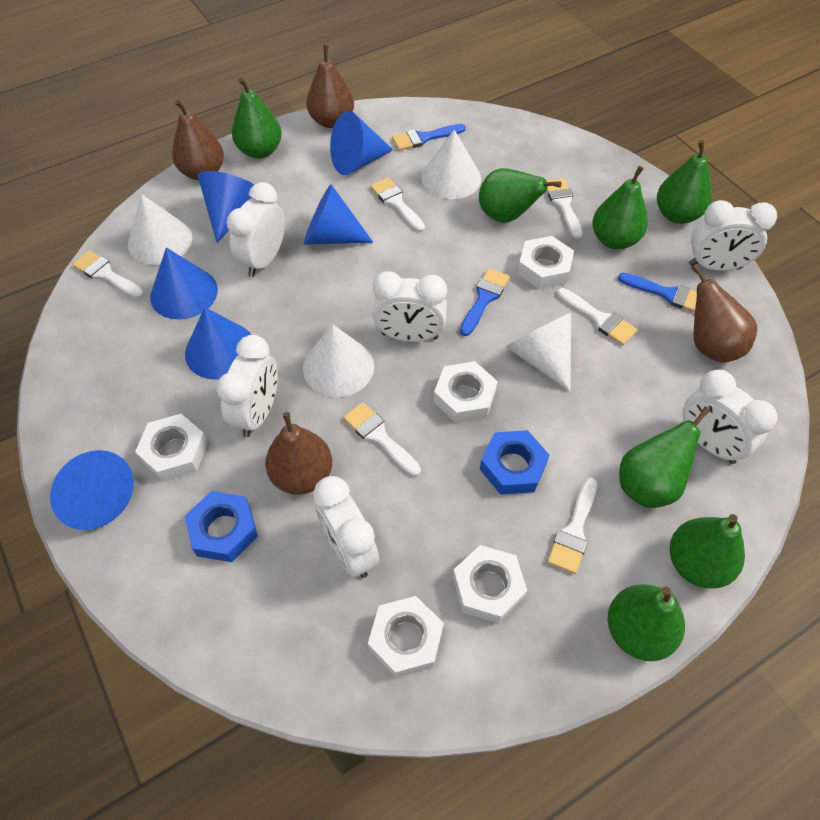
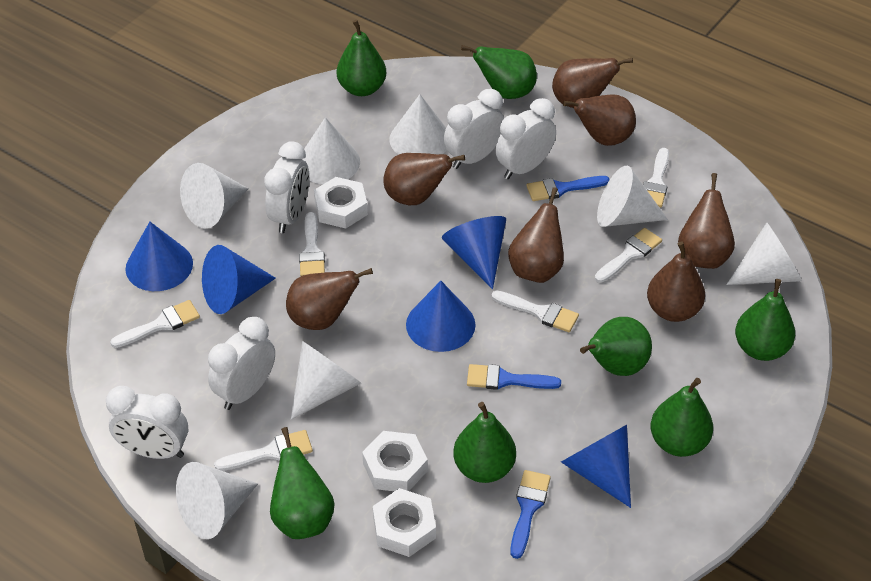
blue cone: 6 -> 5
blue nut: 2 -> 0
brown pear: 4 -> 7
white clock: 6 -> 5
white cone: 4 -> 7
white nut: 5 -> 3

